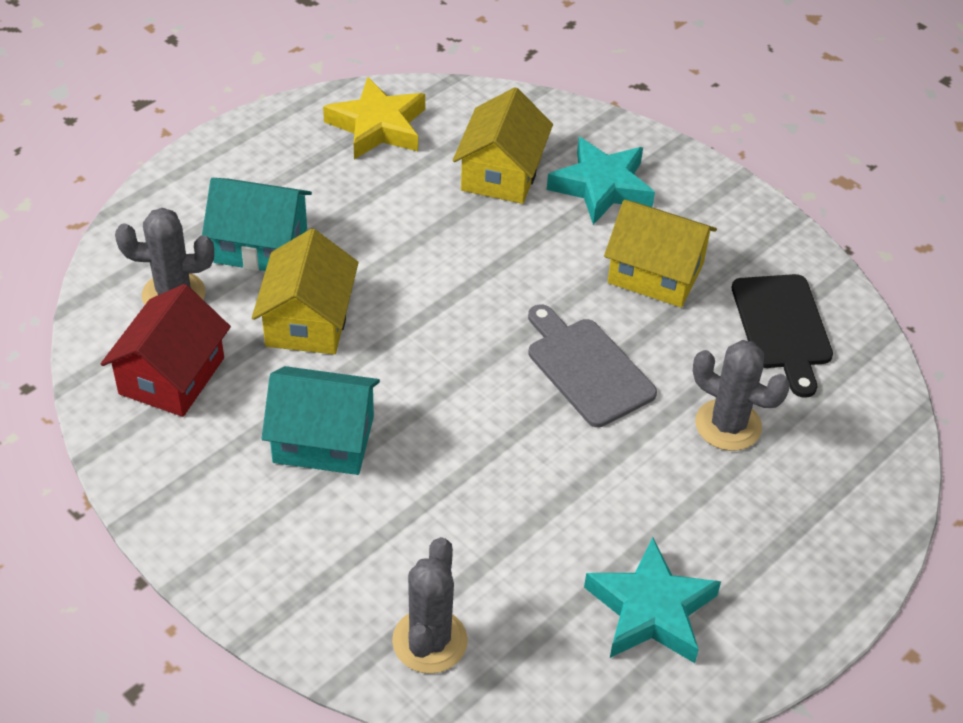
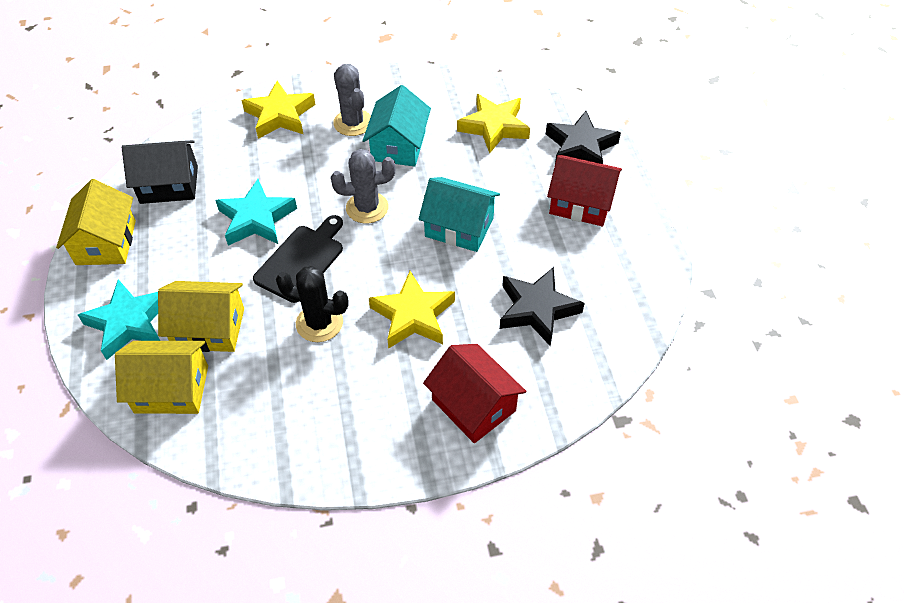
black cactus: 0 -> 1
black house: 0 -> 1
black star: 0 -> 2
grey cactus: 3 -> 2
grey cutting board: 1 -> 0
red house: 1 -> 2
yellow star: 1 -> 3

